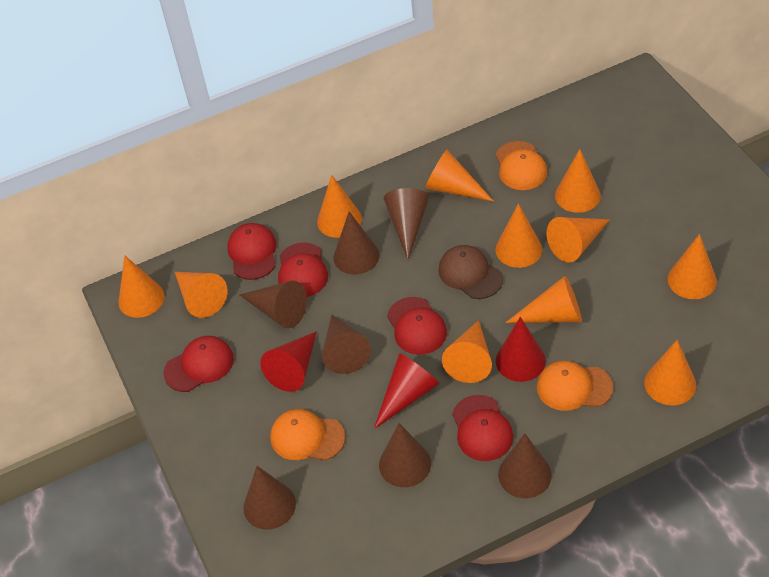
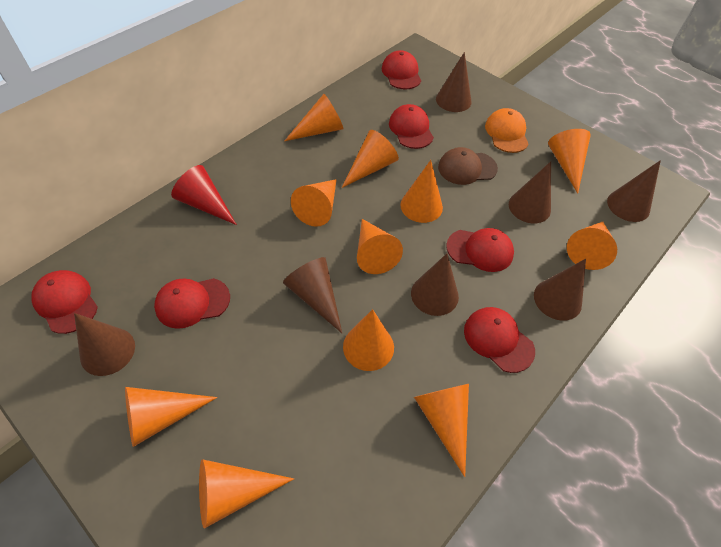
orange cap: 3 -> 1
red cap: 5 -> 6
red cone: 3 -> 1

